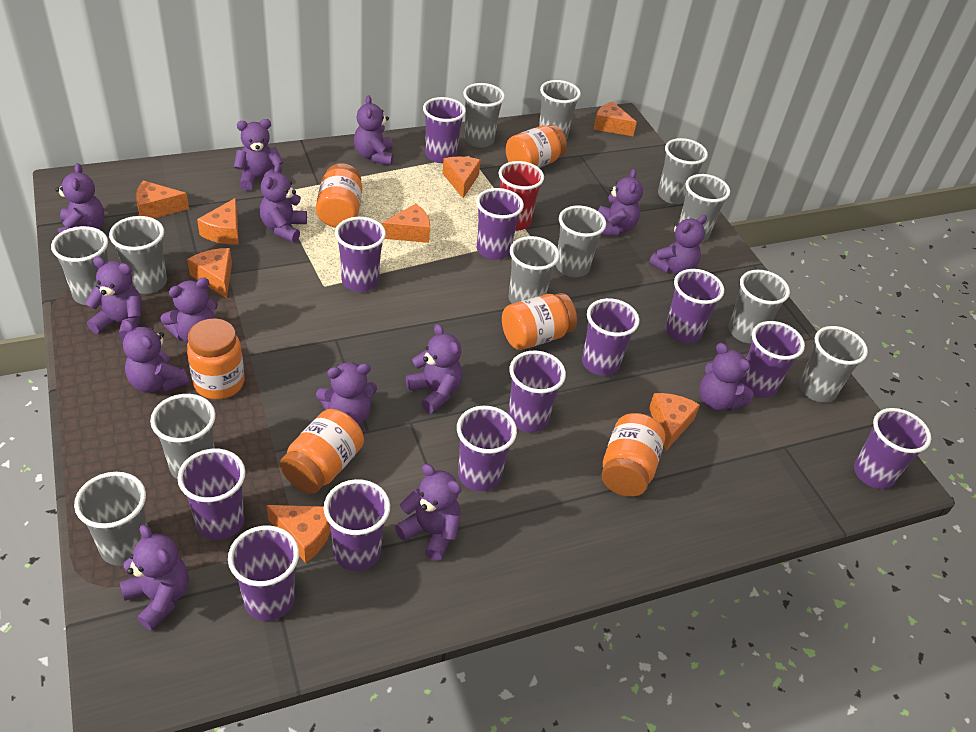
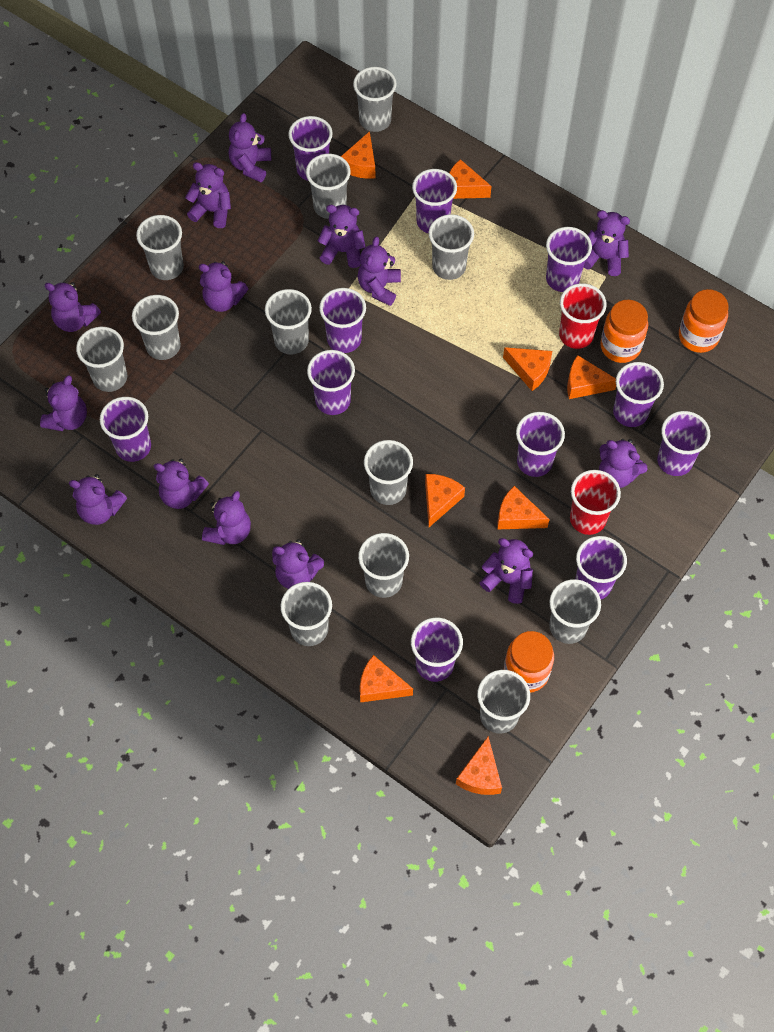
orange jar: 6 -> 3
purple cup: 12 -> 11
red cup: 1 -> 2

